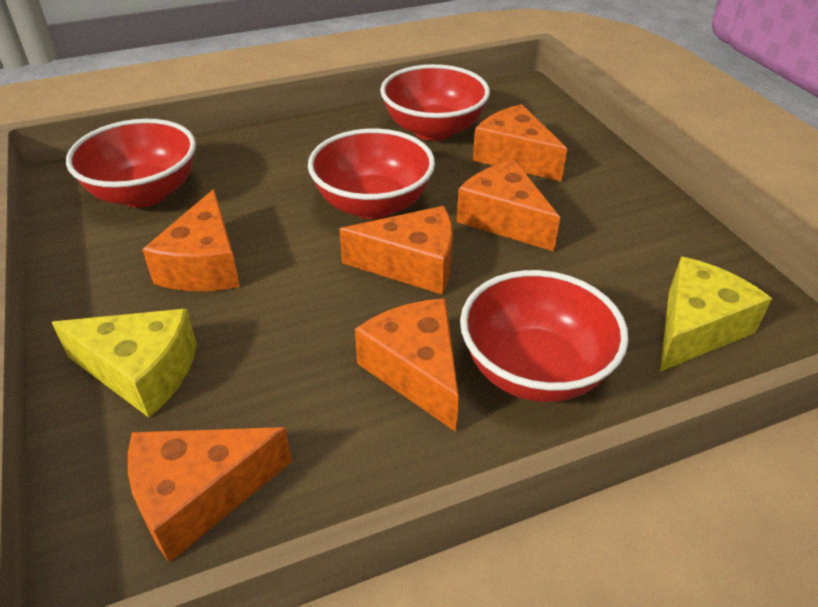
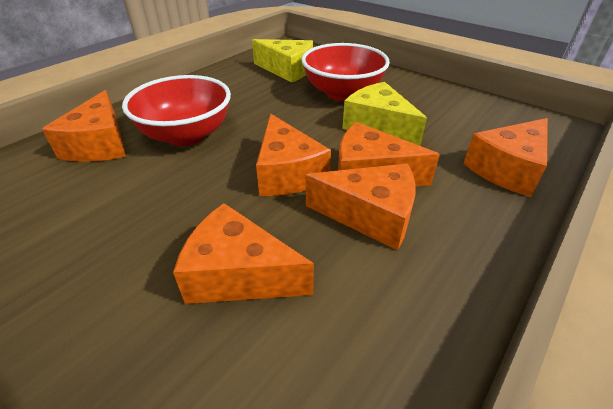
red bowl: 4 -> 2

